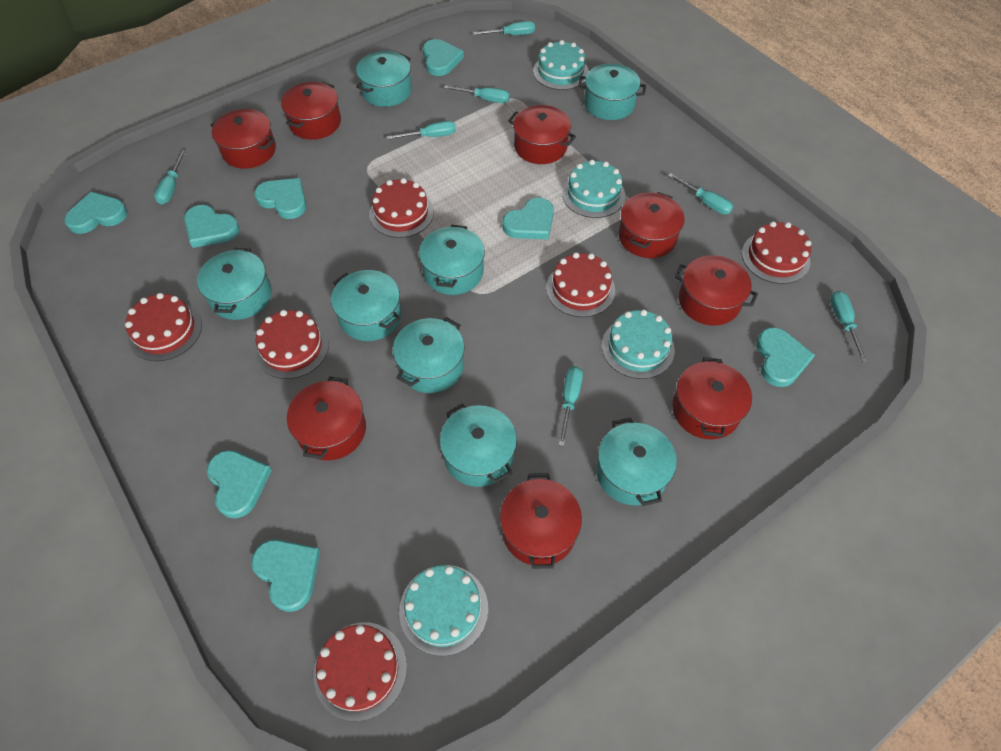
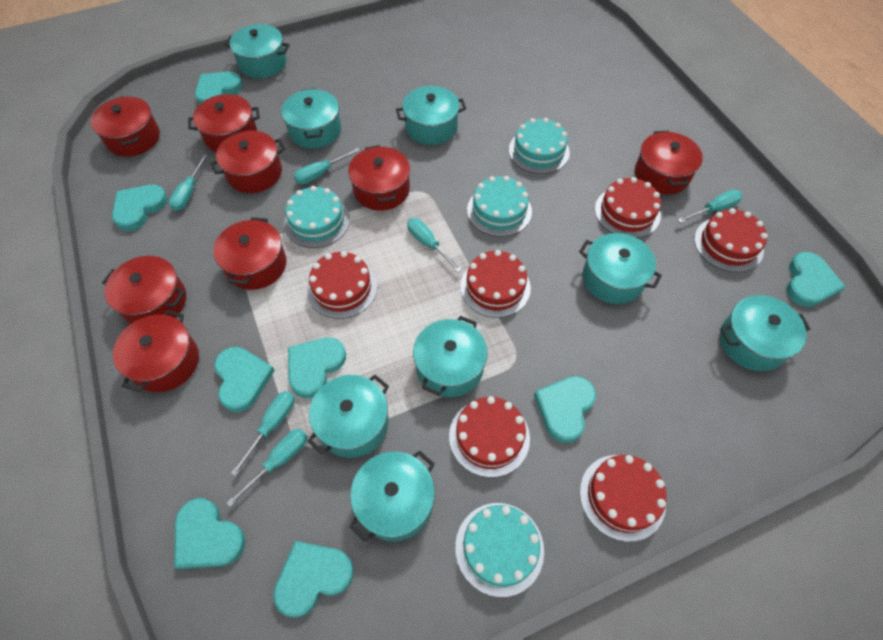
turquoise screwdriver: 7 -> 6

